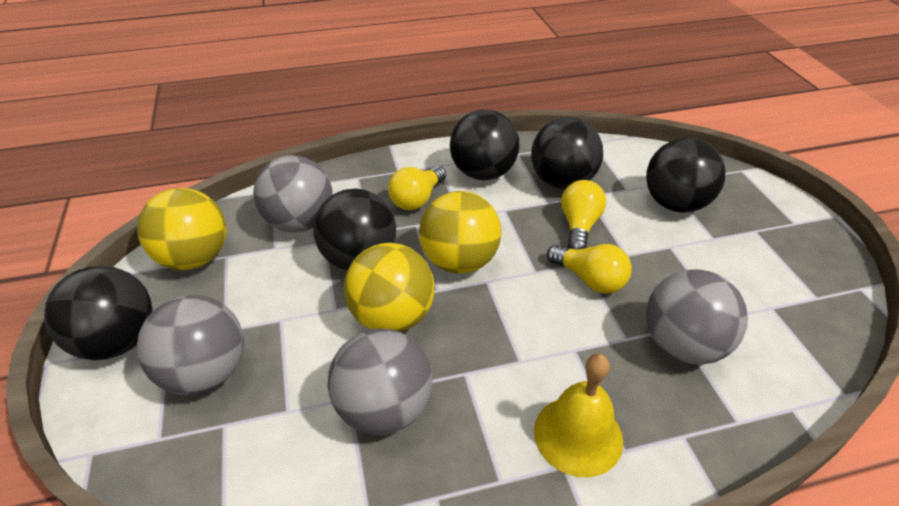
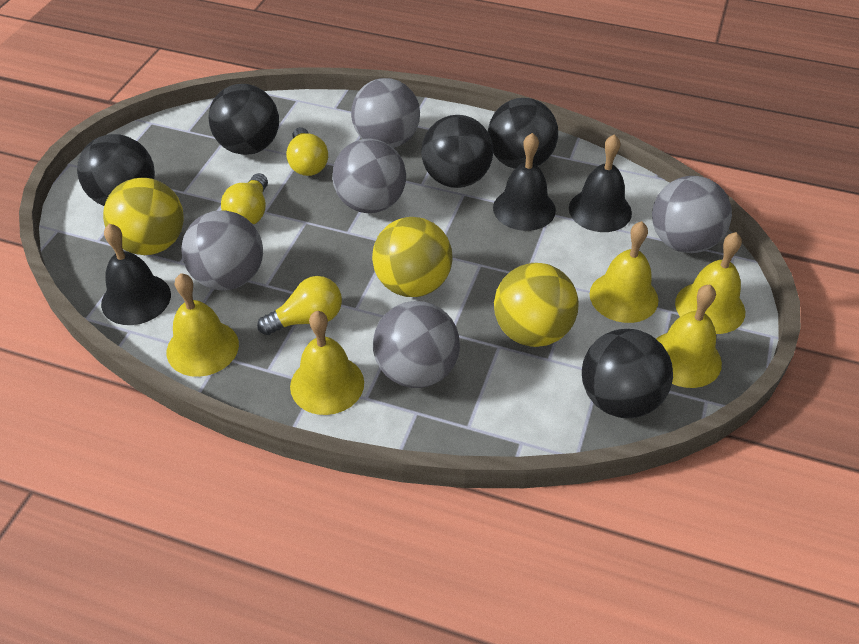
black bell: 0 -> 3
grey ball: 4 -> 5
yellow bell: 1 -> 5

